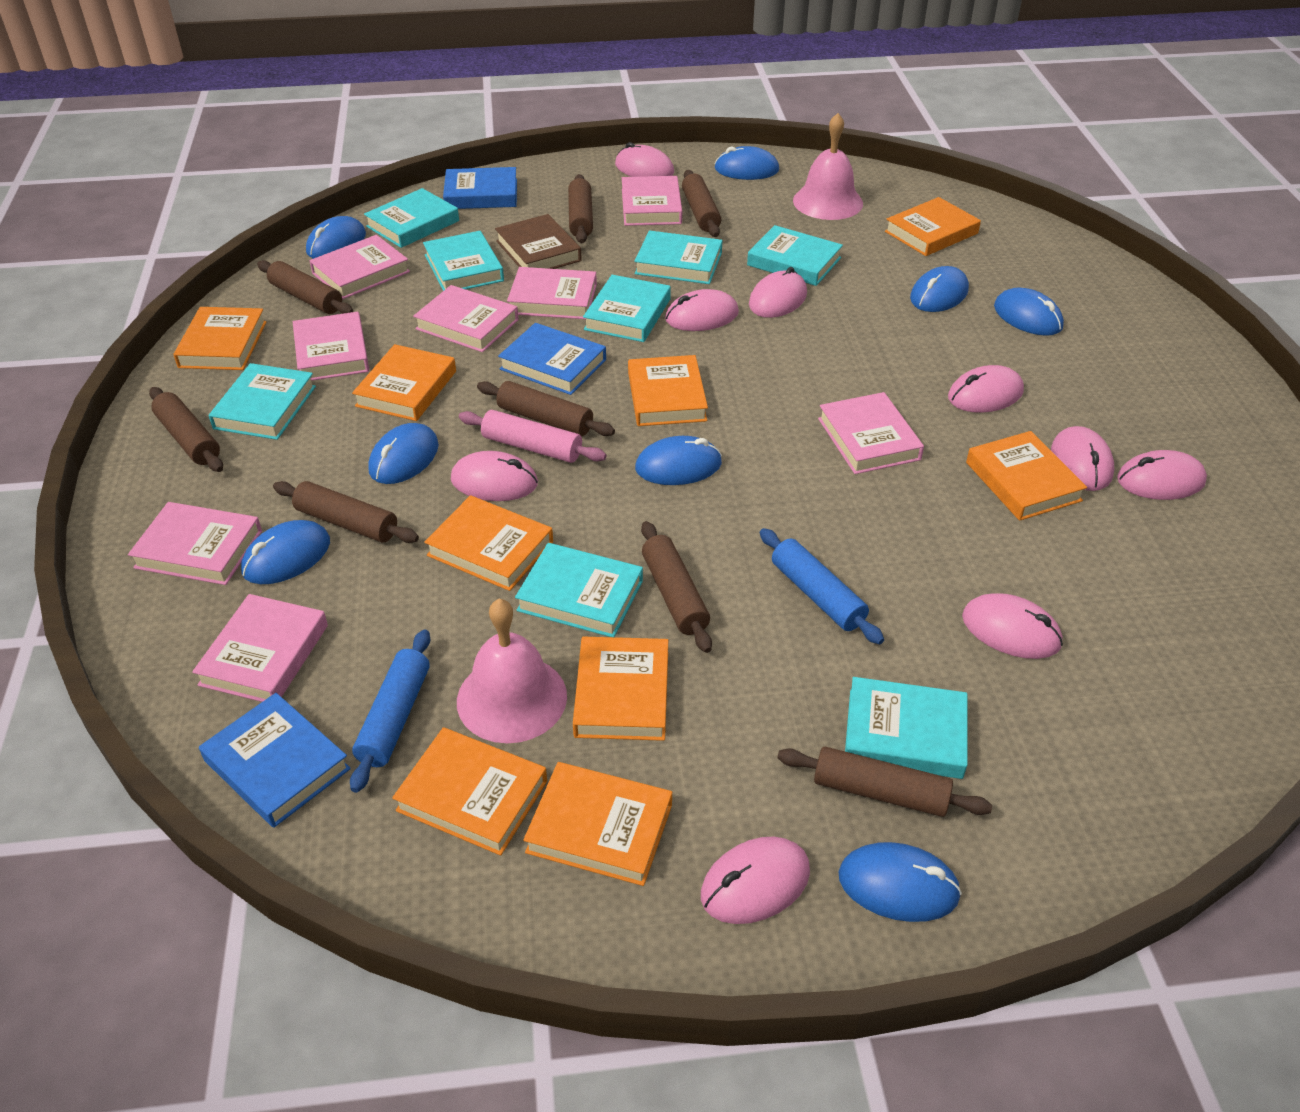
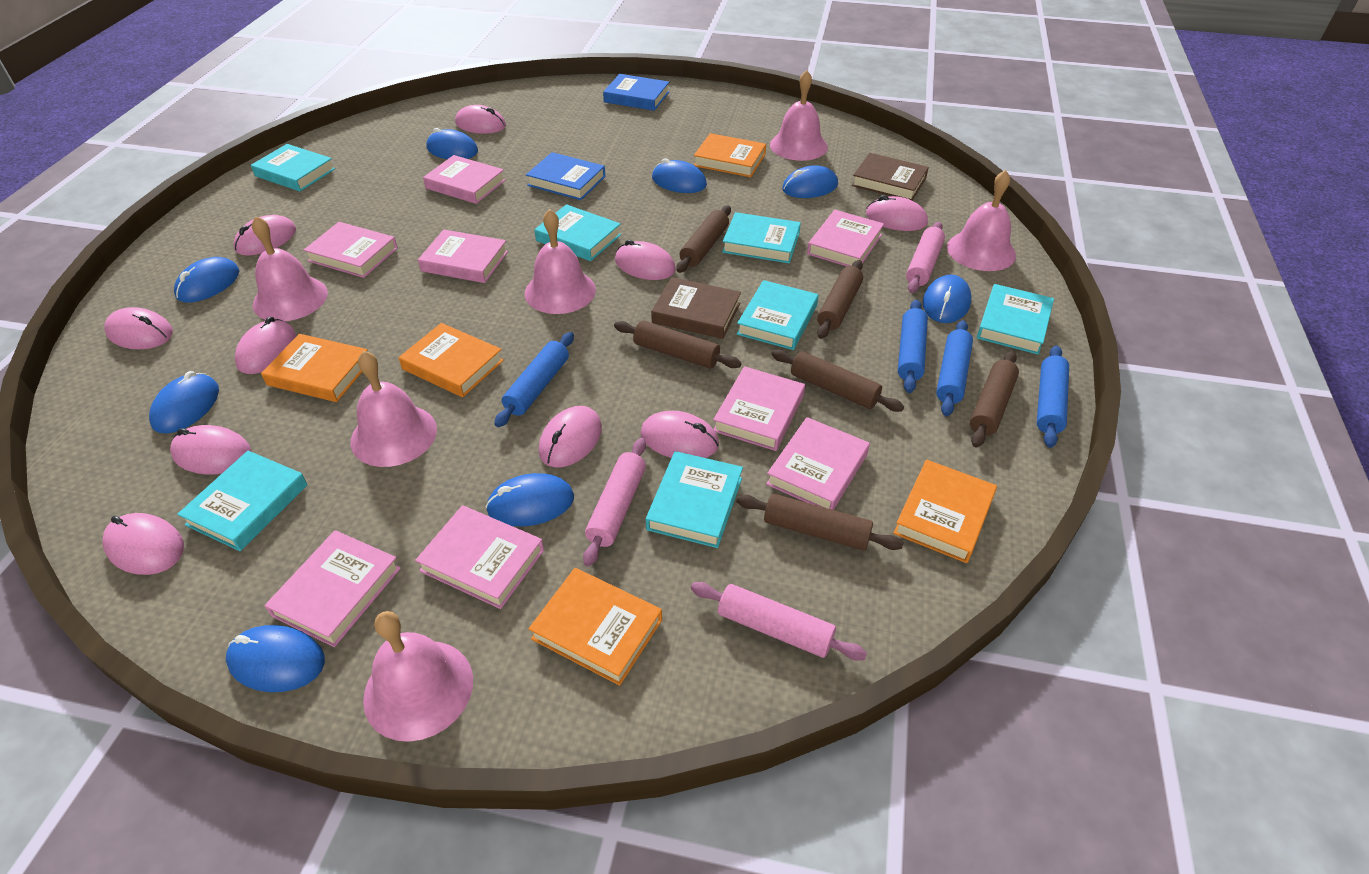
blue book: 3 -> 2
blue rolling pin: 2 -> 4
brown book: 1 -> 2
brown rolling pin: 8 -> 6
orange book: 9 -> 5
pink bell: 2 -> 6
pink mouse: 9 -> 10
pink rolling pin: 1 -> 3
turquoise book: 8 -> 7

